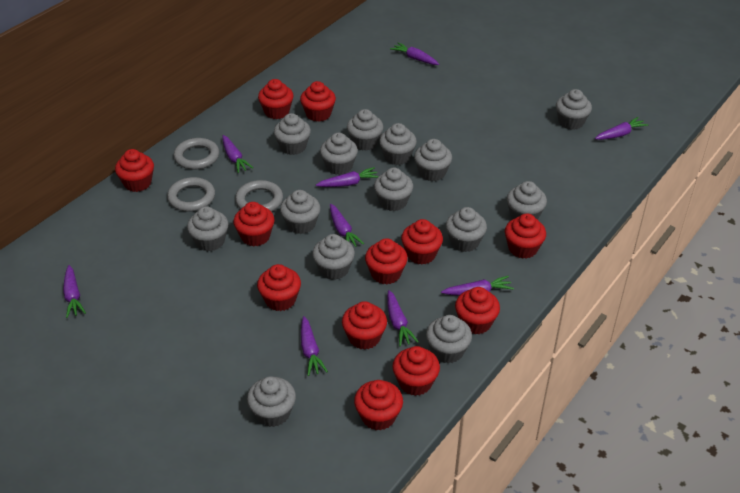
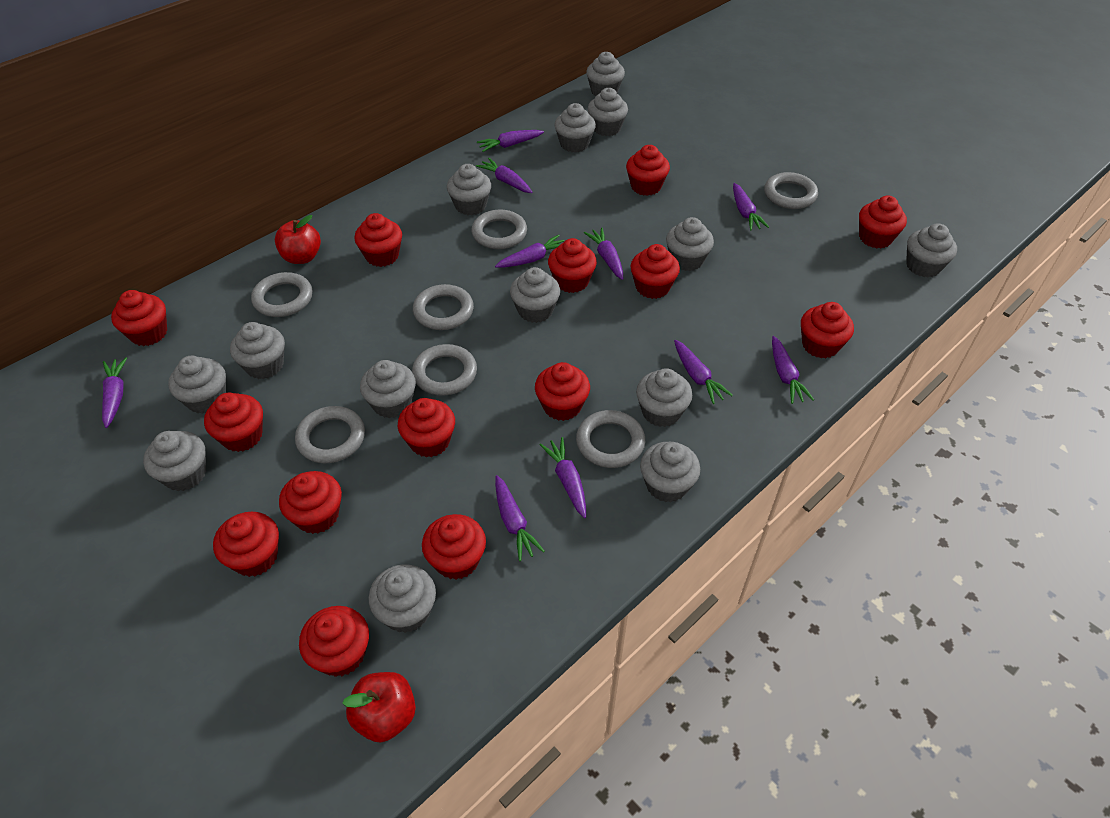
grey ring: 3 -> 7
purple carrot: 9 -> 10
red apple: 0 -> 2
red cupcake: 12 -> 14

